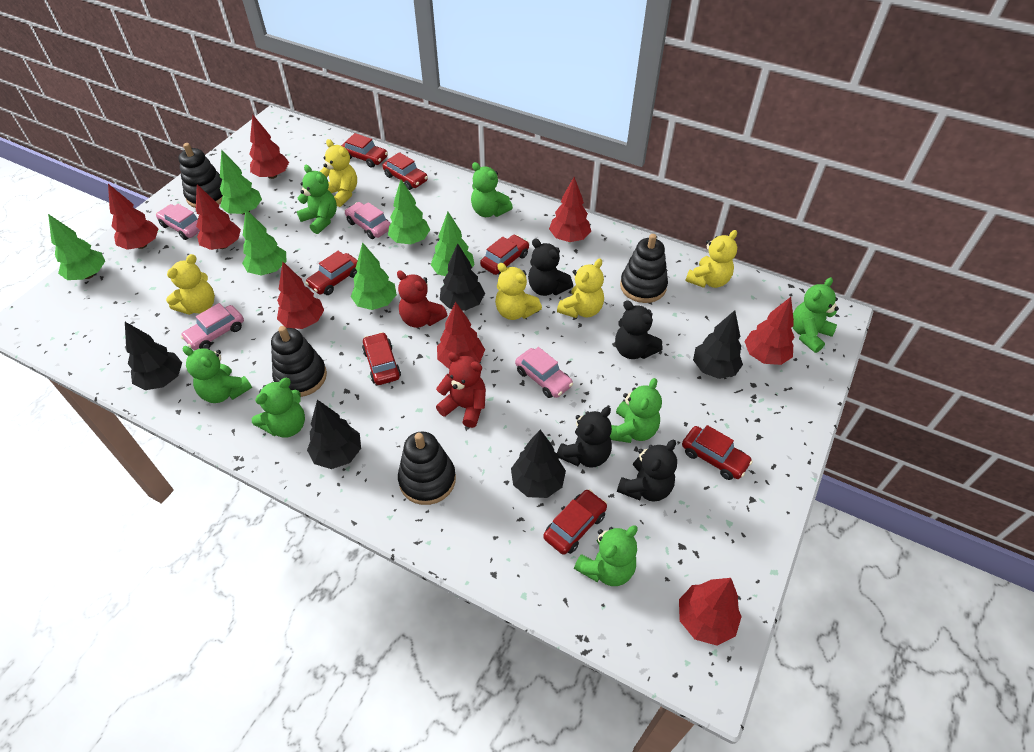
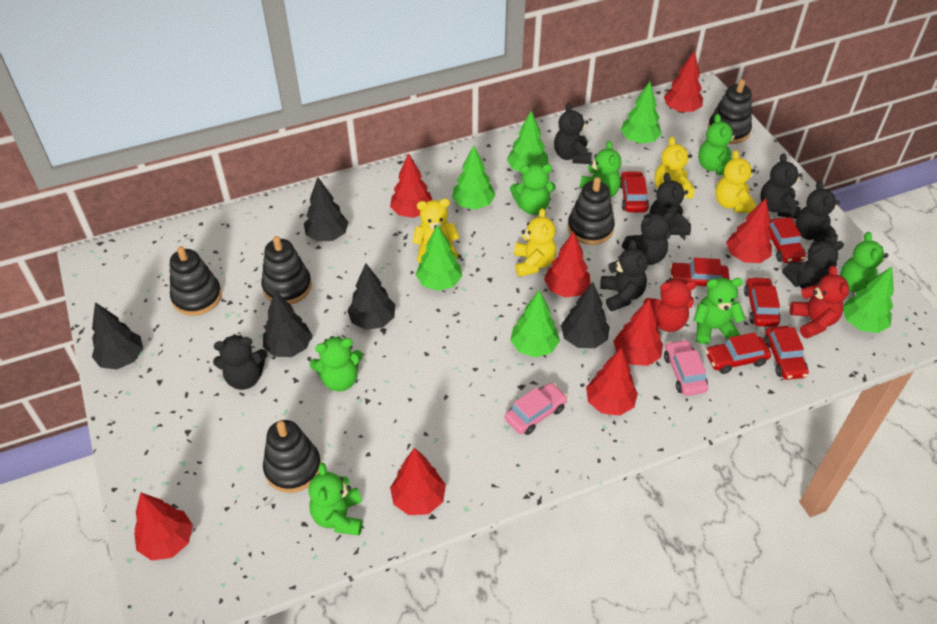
black stacking toy: 4 -> 5
black teddy bear: 4 -> 8
pink car: 4 -> 2
red car: 7 -> 6
yellow teddy bear: 5 -> 4

